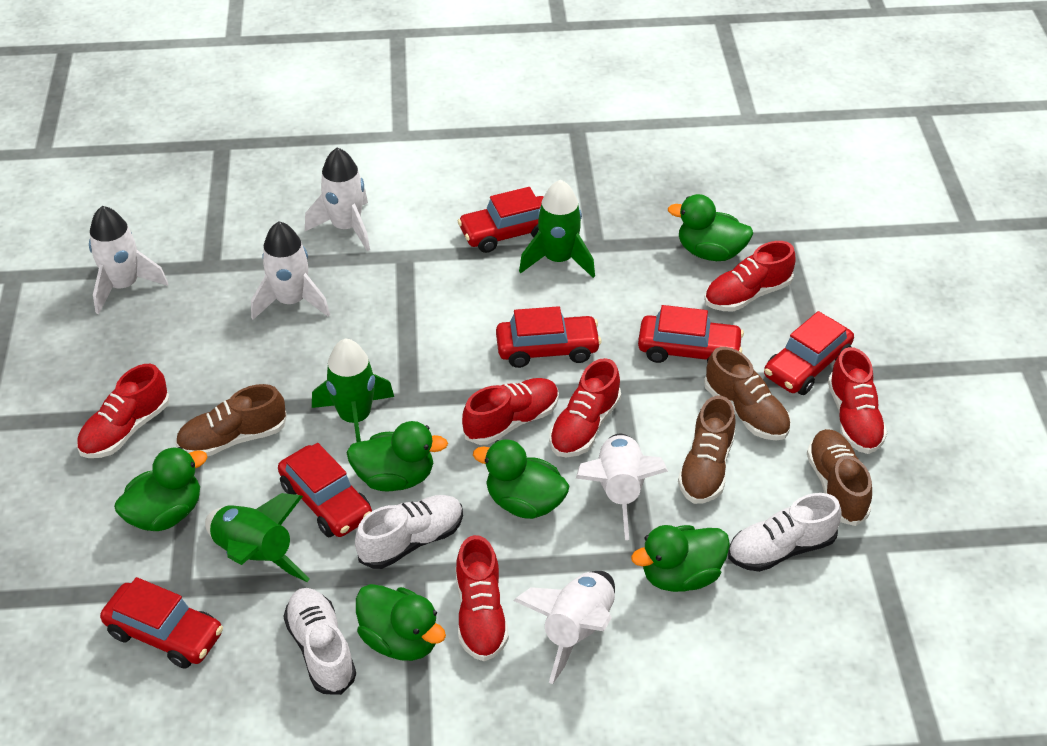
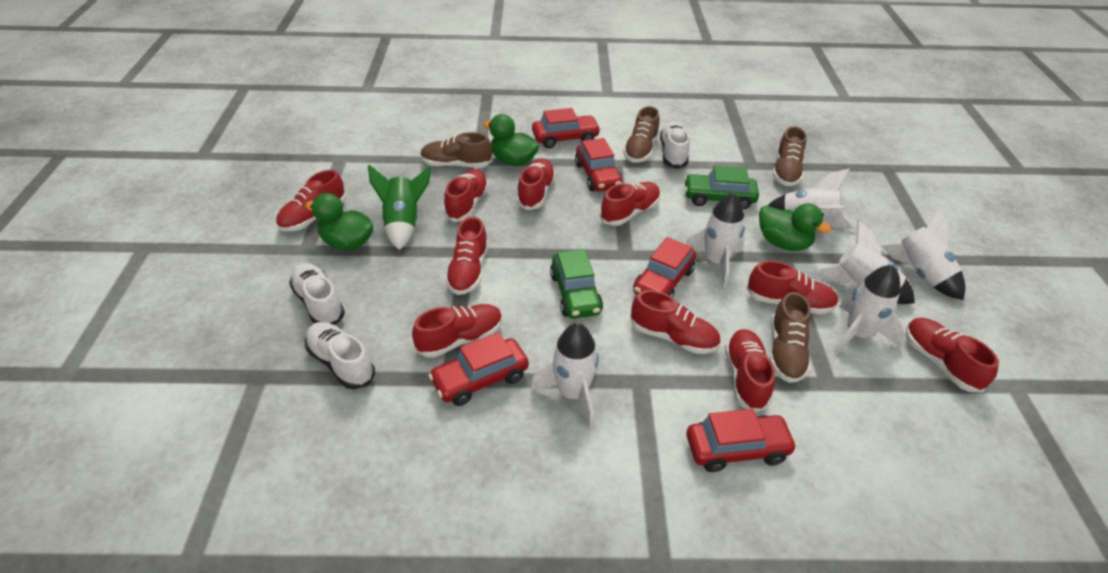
green car: 0 -> 2
green duck: 6 -> 3
green rocket: 3 -> 1
red car: 6 -> 5
red shoe: 6 -> 10
white rocket: 5 -> 6

